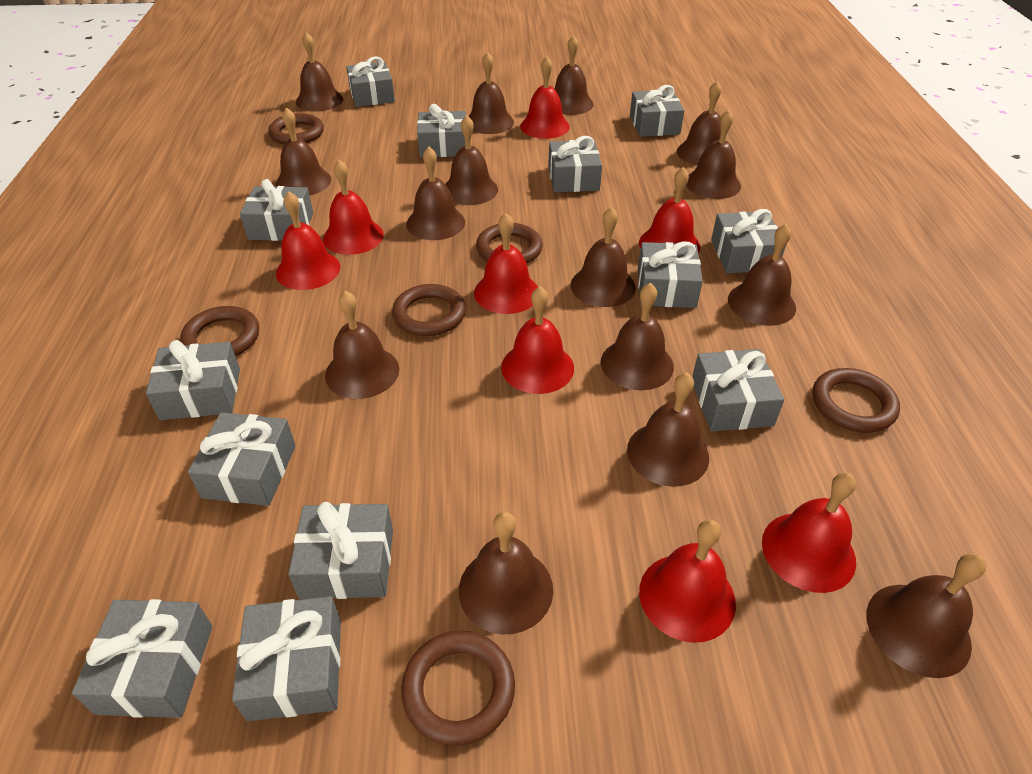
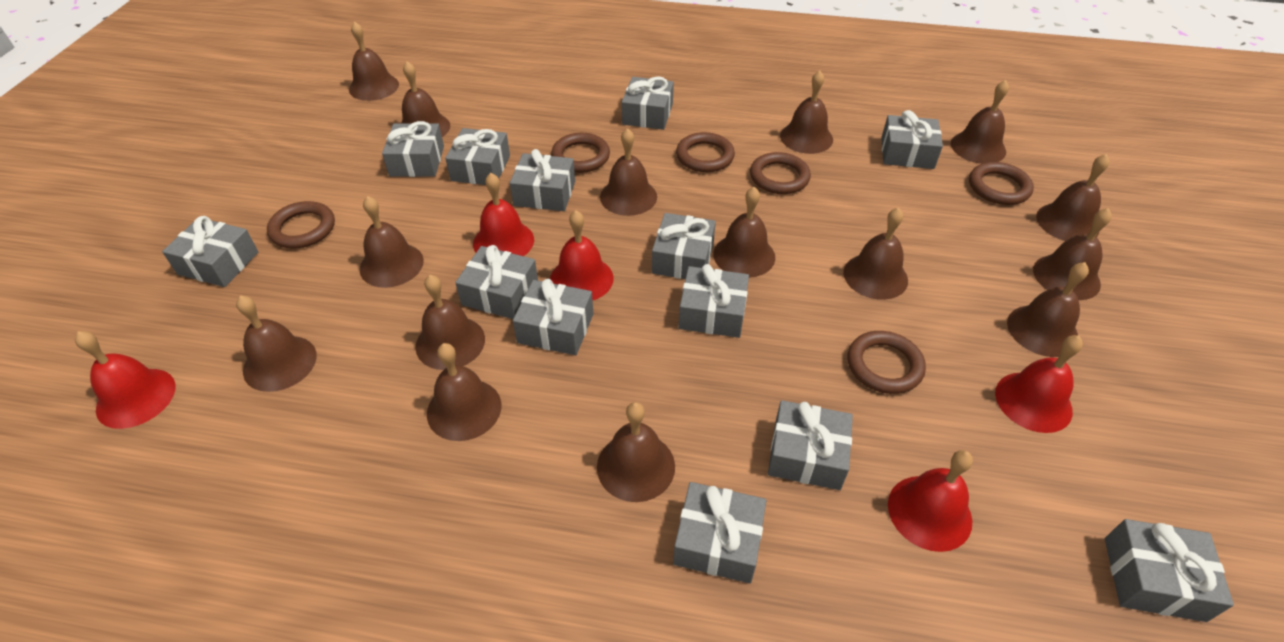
red bell: 8 -> 5

